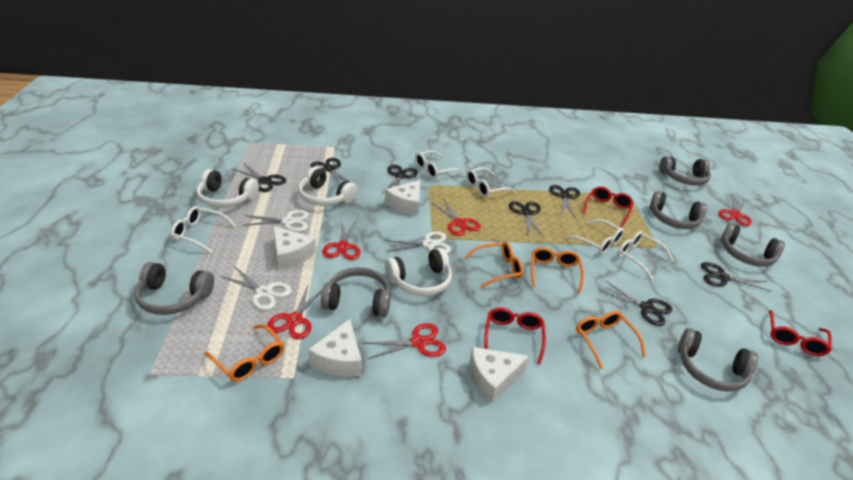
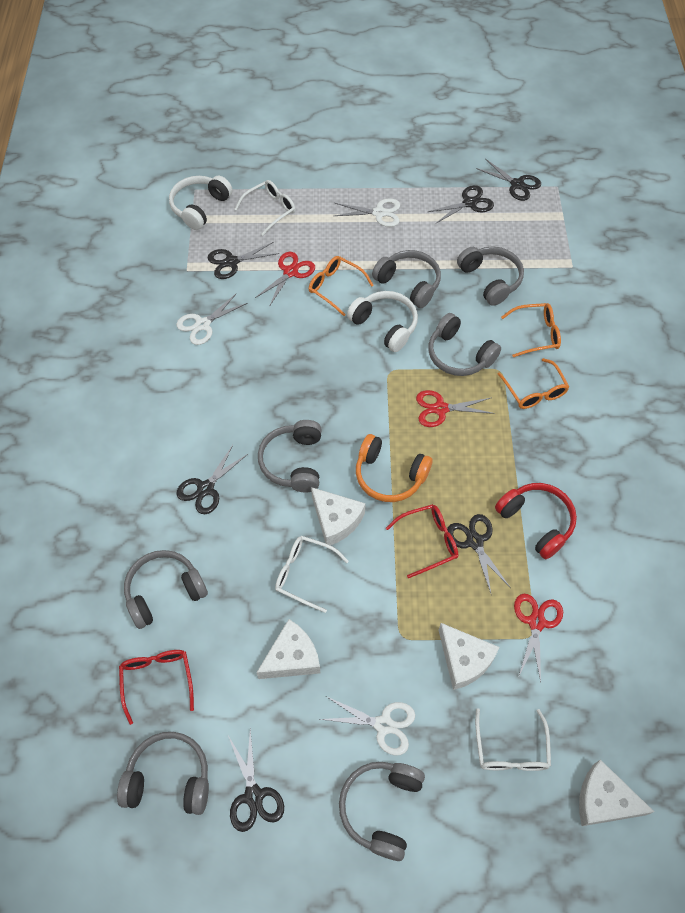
black scissors: 7 -> 6
grey headphones: 6 -> 7
orange glasses: 4 -> 3
orange headphones: 0 -> 1
red glasses: 3 -> 2
red headphones: 0 -> 1
red scissors: 5 -> 3
white glasses: 5 -> 3
white headphones: 3 -> 2

